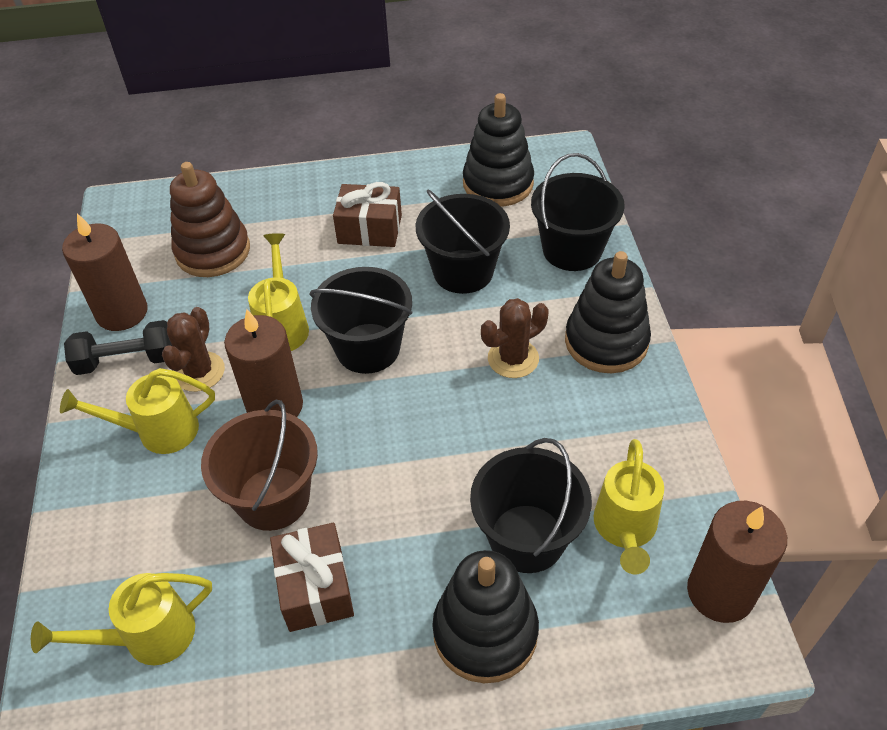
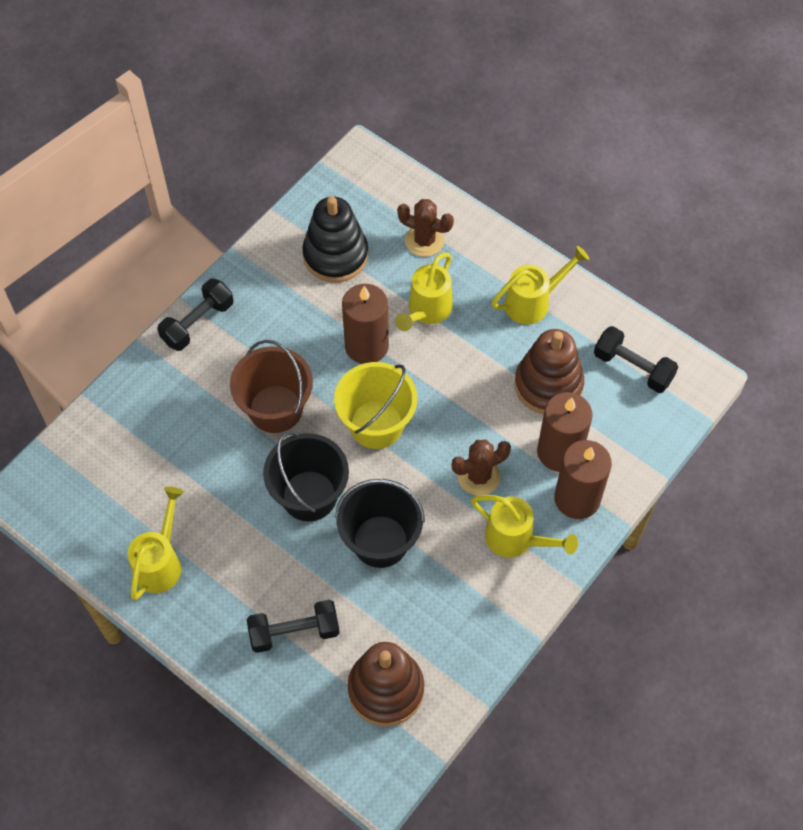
black bucket: 4 -> 2
black dumbbell: 1 -> 3
black stacking toy: 3 -> 1
brown gift: 2 -> 0
brown stacking toy: 1 -> 2
yellow bucket: 0 -> 1

